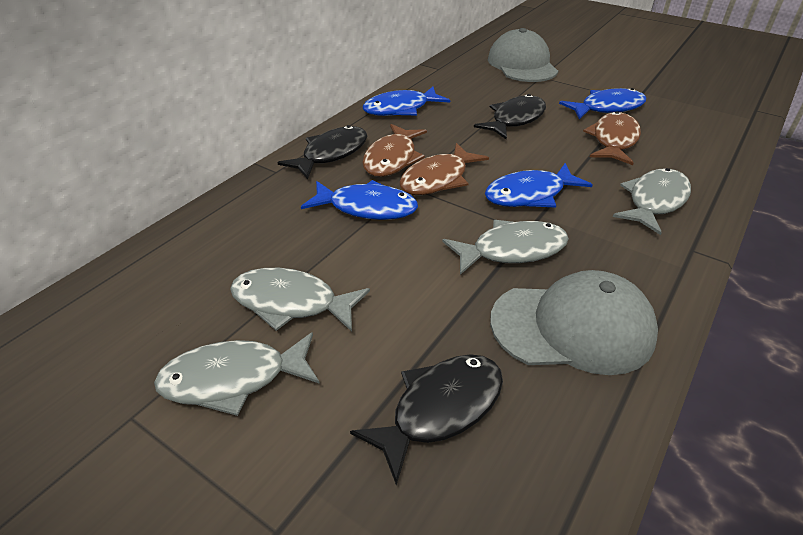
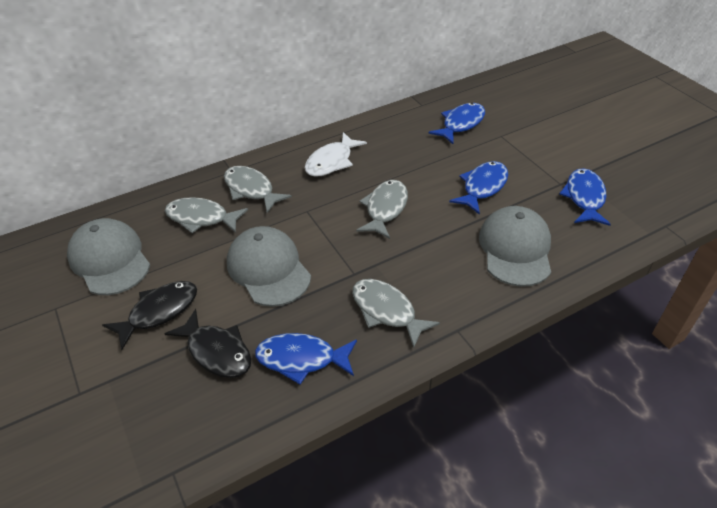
black fish: 3 -> 2
brown fish: 3 -> 0
grey cap: 2 -> 3
white fish: 0 -> 1

